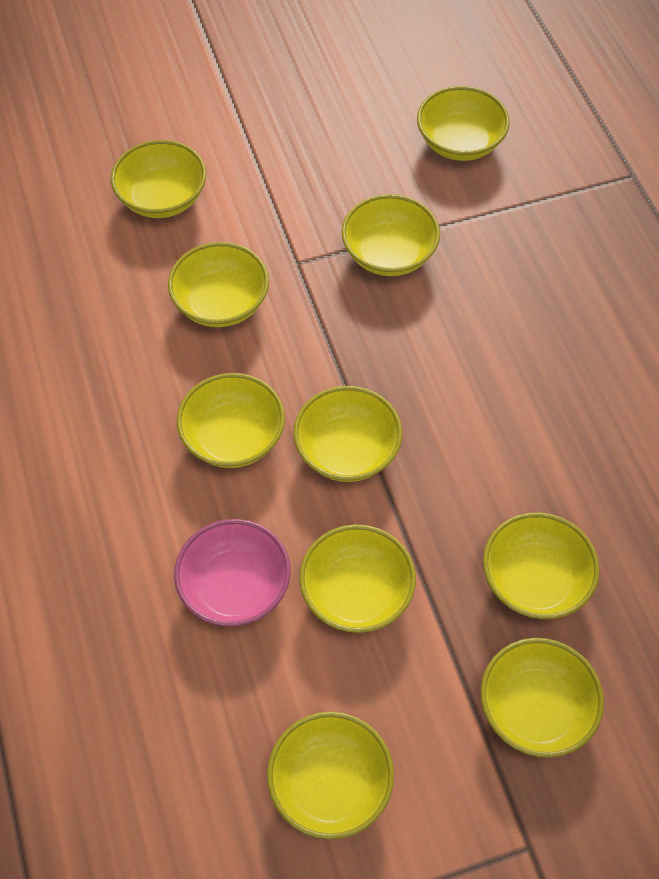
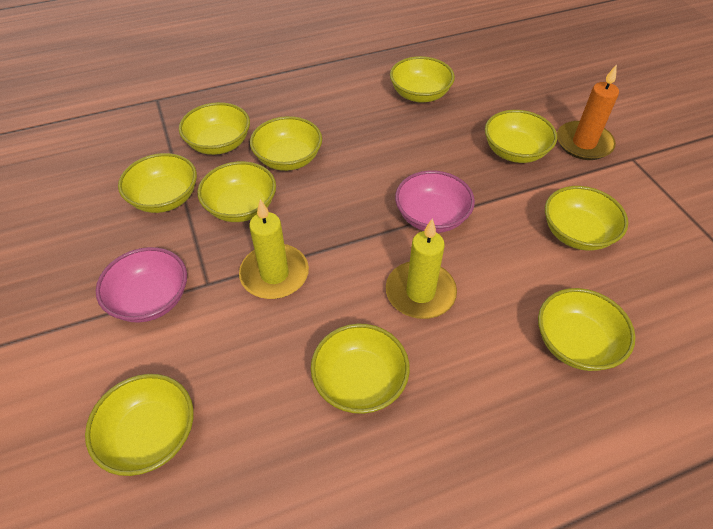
orange candle: 0 -> 1
pink bowl: 1 -> 2
yellow candle: 0 -> 2

